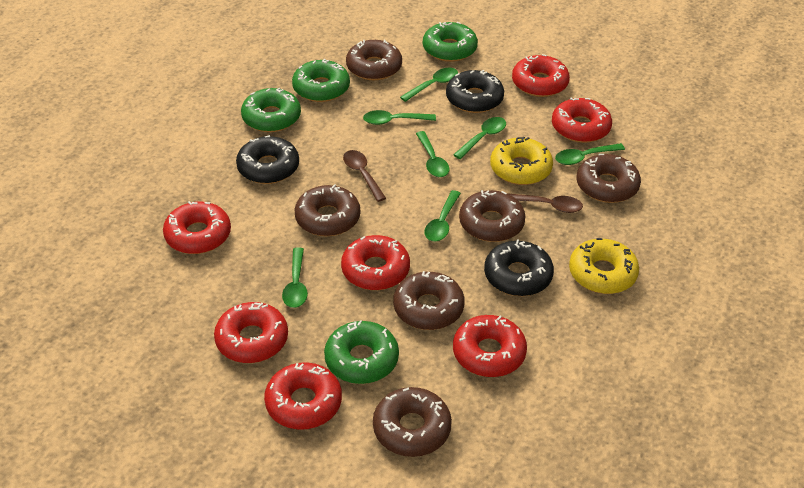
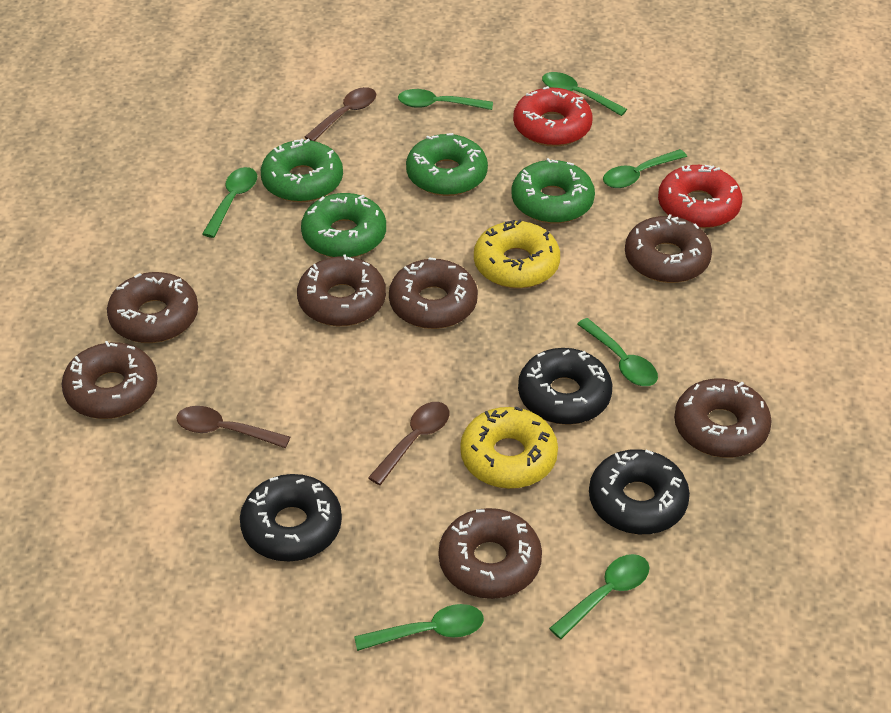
brown donut: 6 -> 7
brown spoon: 2 -> 3
red donut: 7 -> 2

